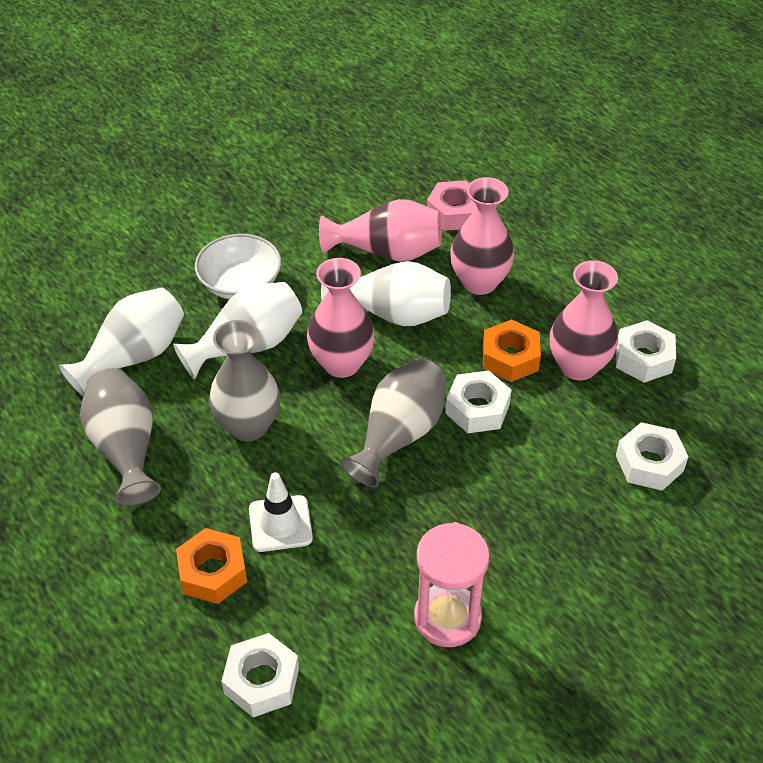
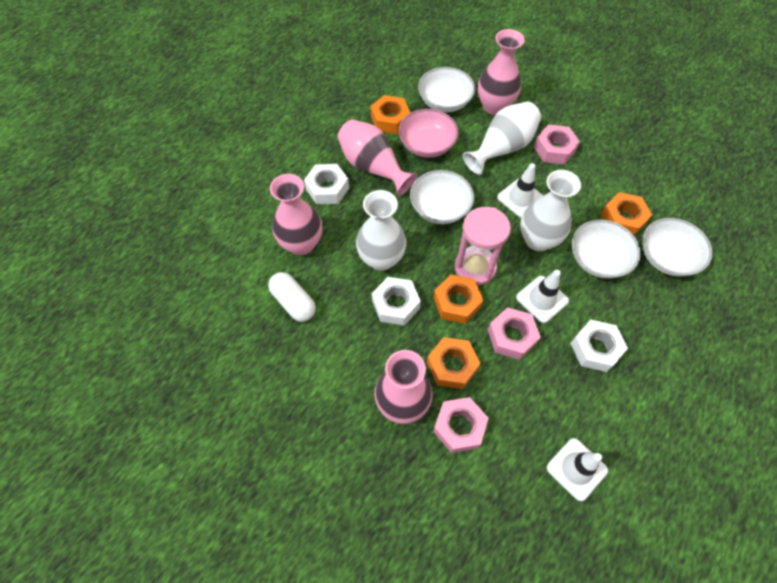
grey vase: 3 -> 0
orange nut: 2 -> 4
pink bowl: 0 -> 1
pink nut: 1 -> 3
white bowl: 1 -> 4
white capsule: 0 -> 1
white nut: 4 -> 3
white traffic cone: 1 -> 3

